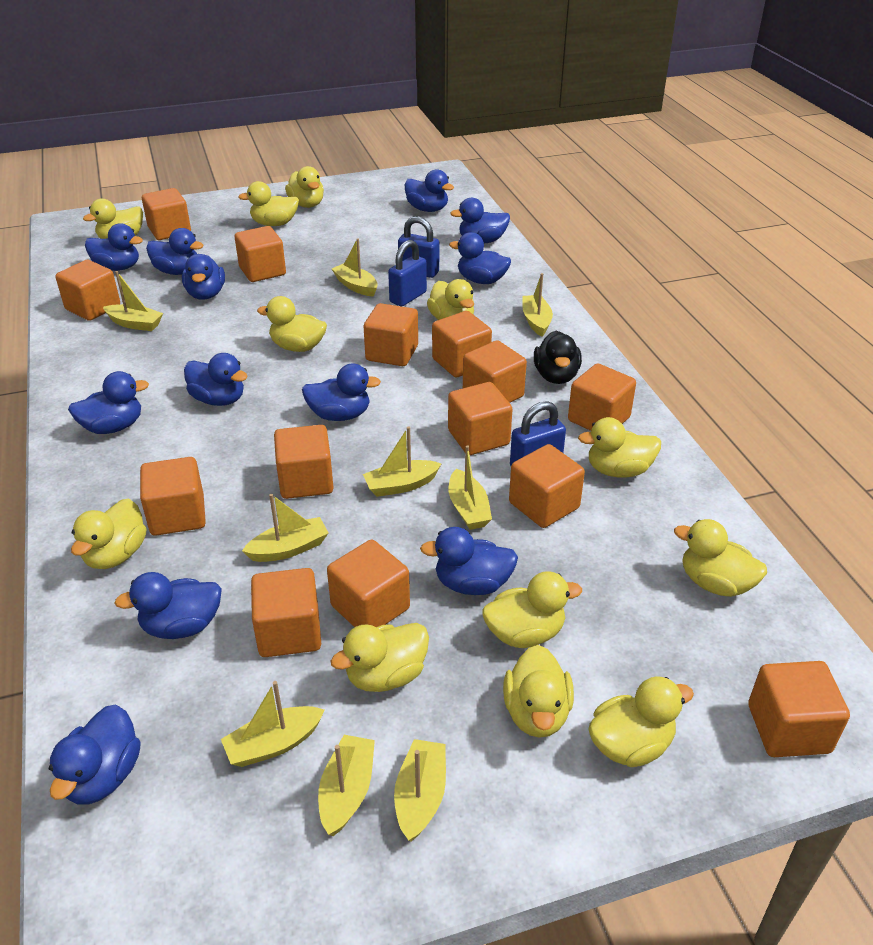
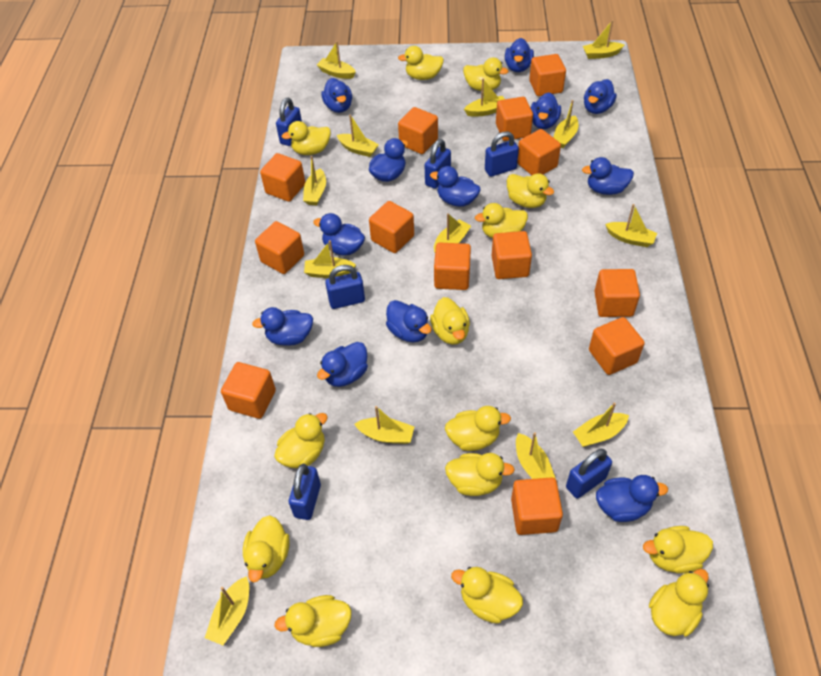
black duck: 1 -> 0
blue padlock: 3 -> 6
orange cube: 14 -> 13
yellow boat: 9 -> 13
yellow duck: 12 -> 14

